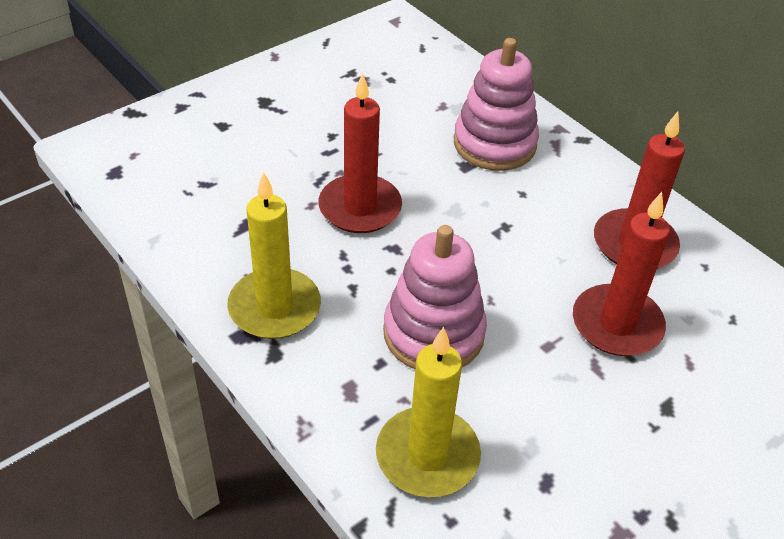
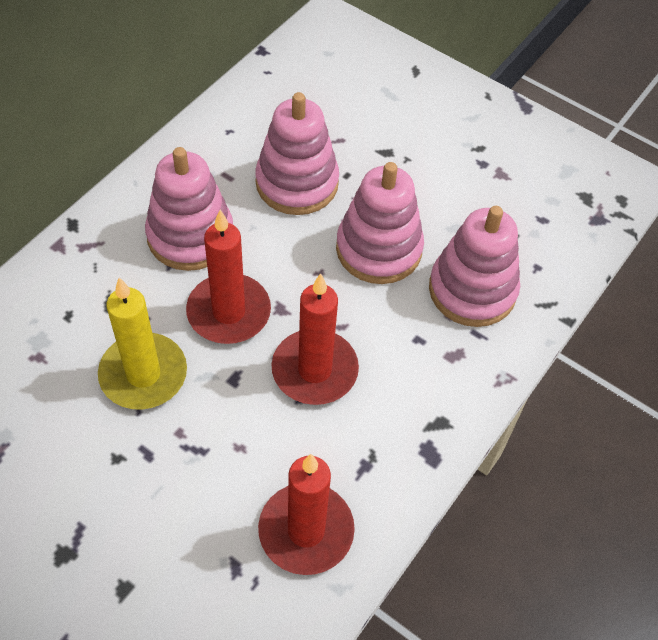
pink stacking toy: 2 -> 4
yellow candle: 2 -> 1

